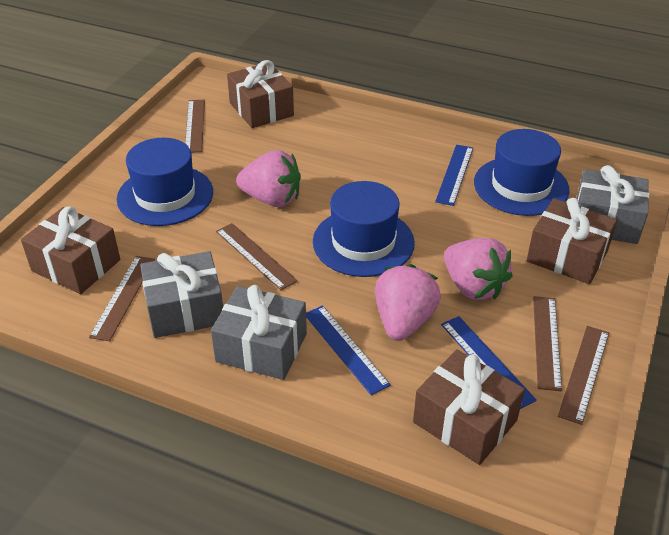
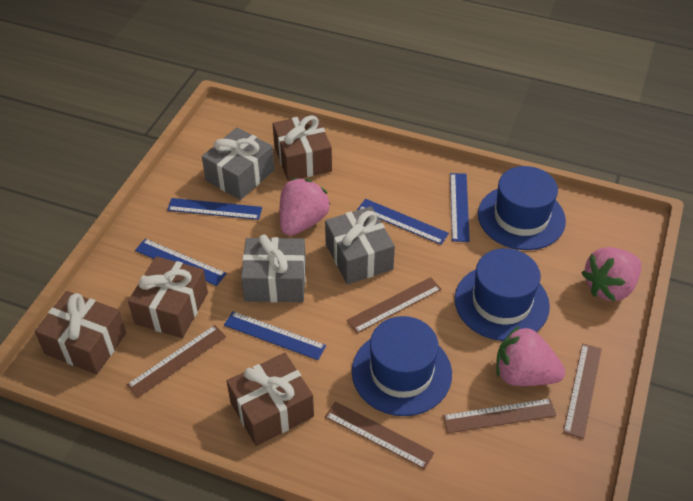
blue ruler: 3 -> 5

